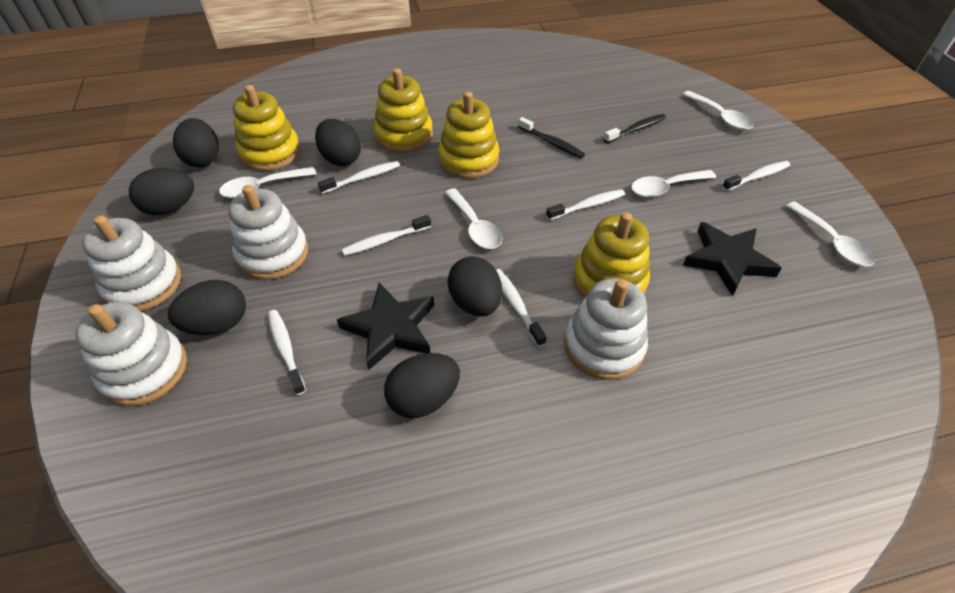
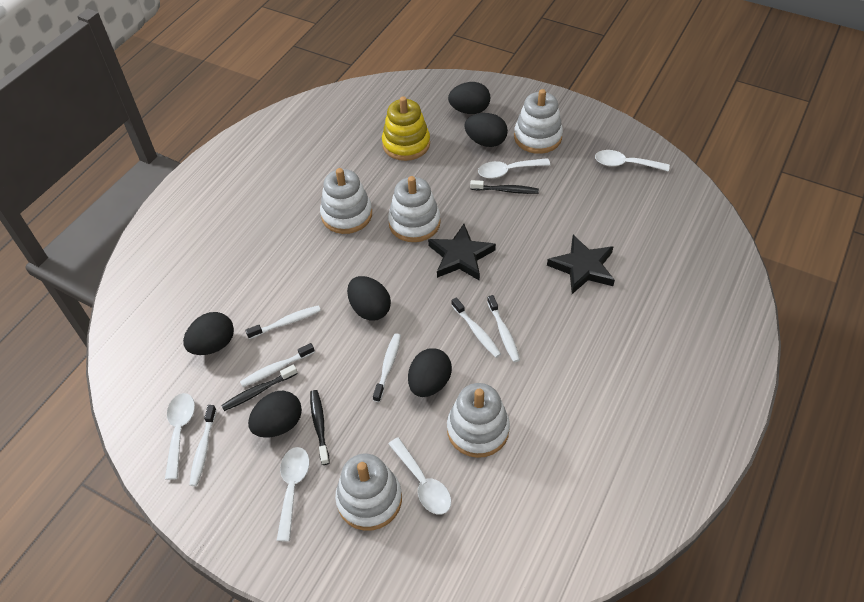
black toothbrush: 2 -> 3
white stacking toy: 4 -> 5
yellow stacking toy: 4 -> 1

